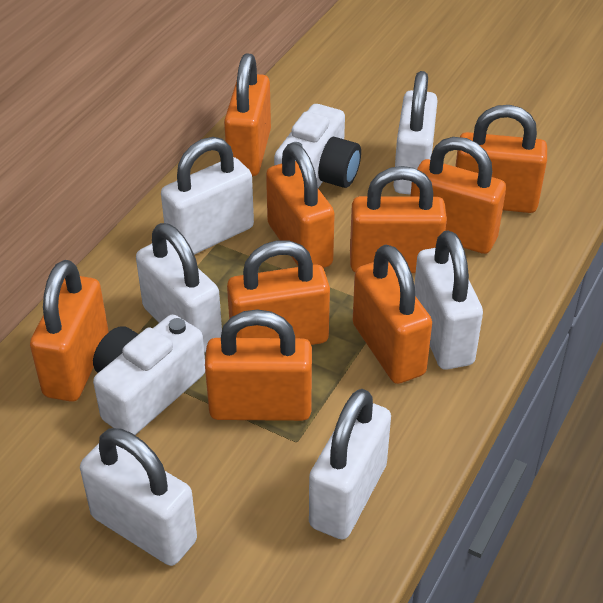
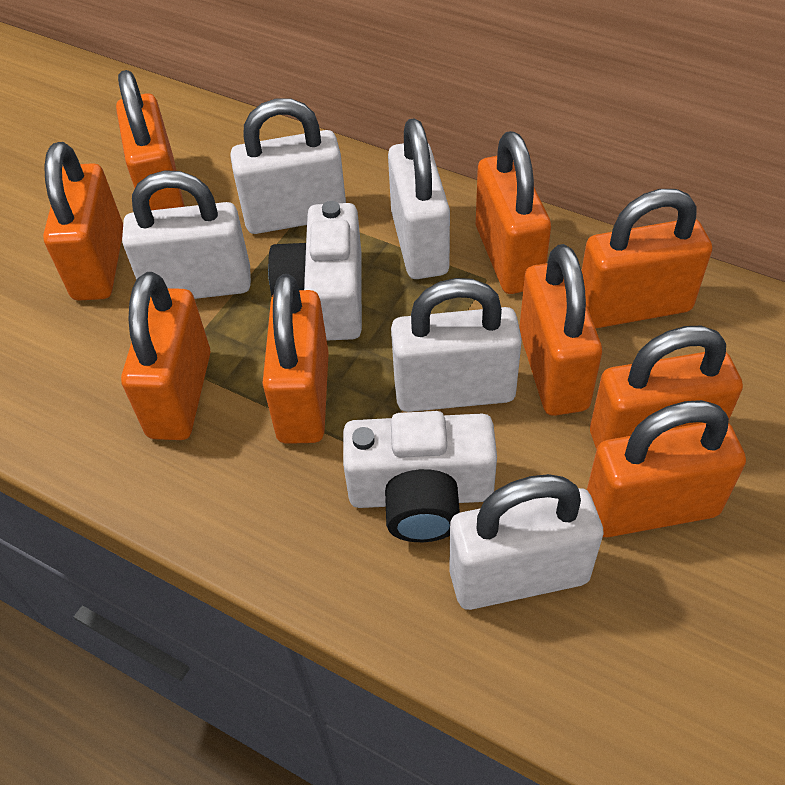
white padlock: 6 -> 5

